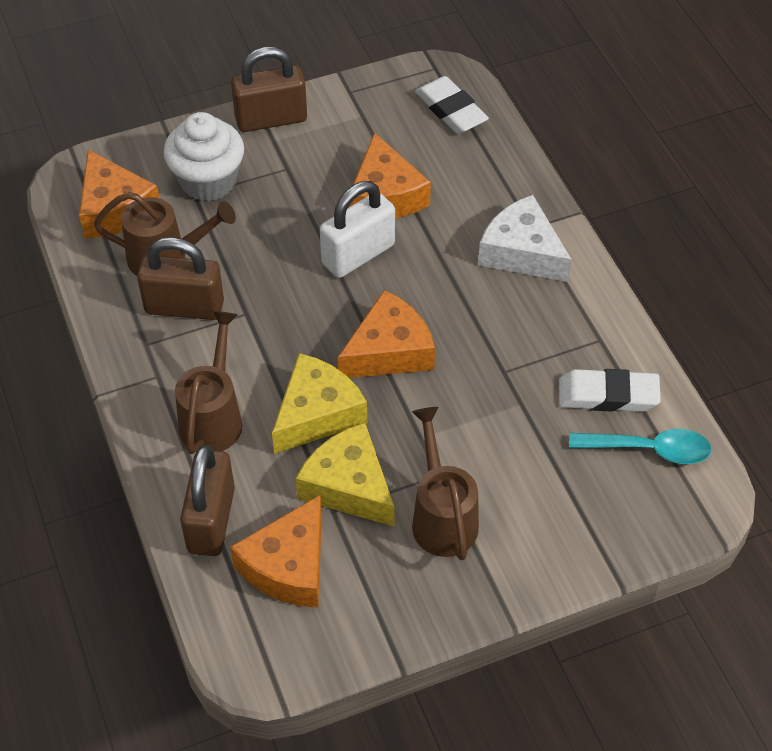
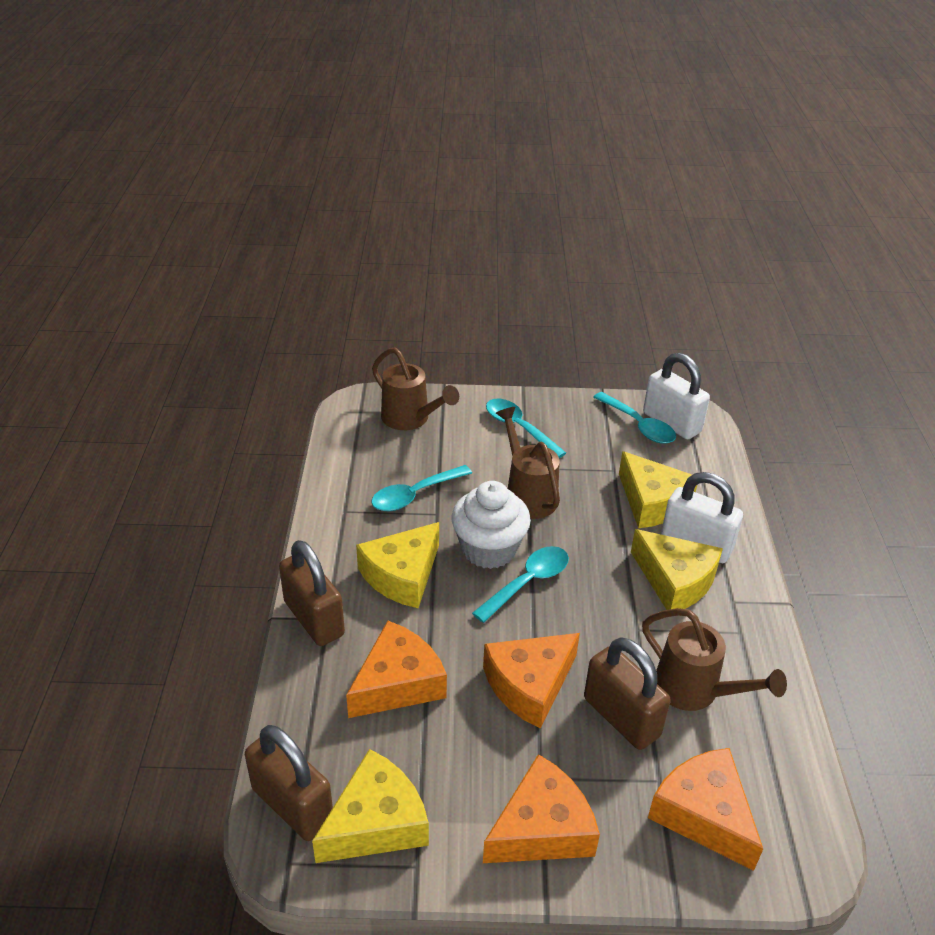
turquoise spoon: 1 -> 4
white cheese: 1 -> 0
white eraser: 2 -> 0
white padlock: 1 -> 2
yellow cheese: 2 -> 4

